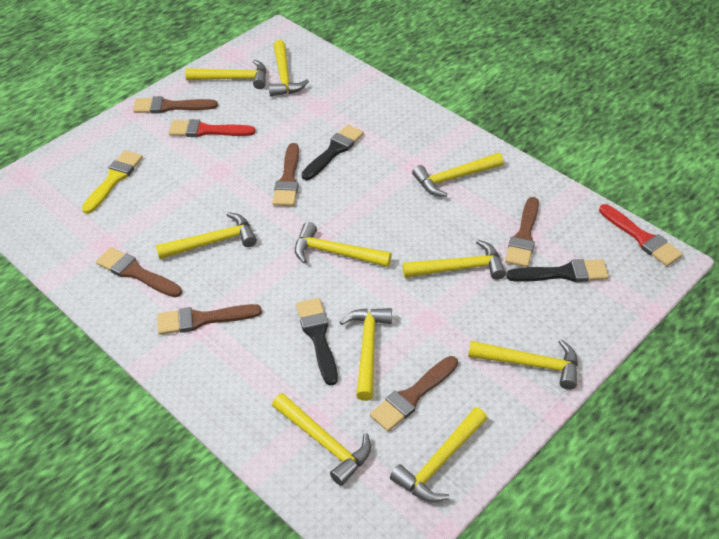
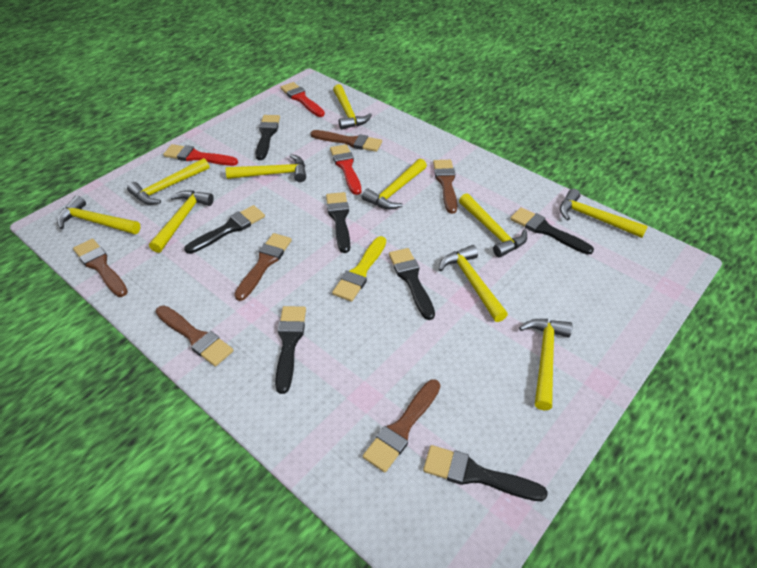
black brush: 3 -> 7
red brush: 2 -> 3

